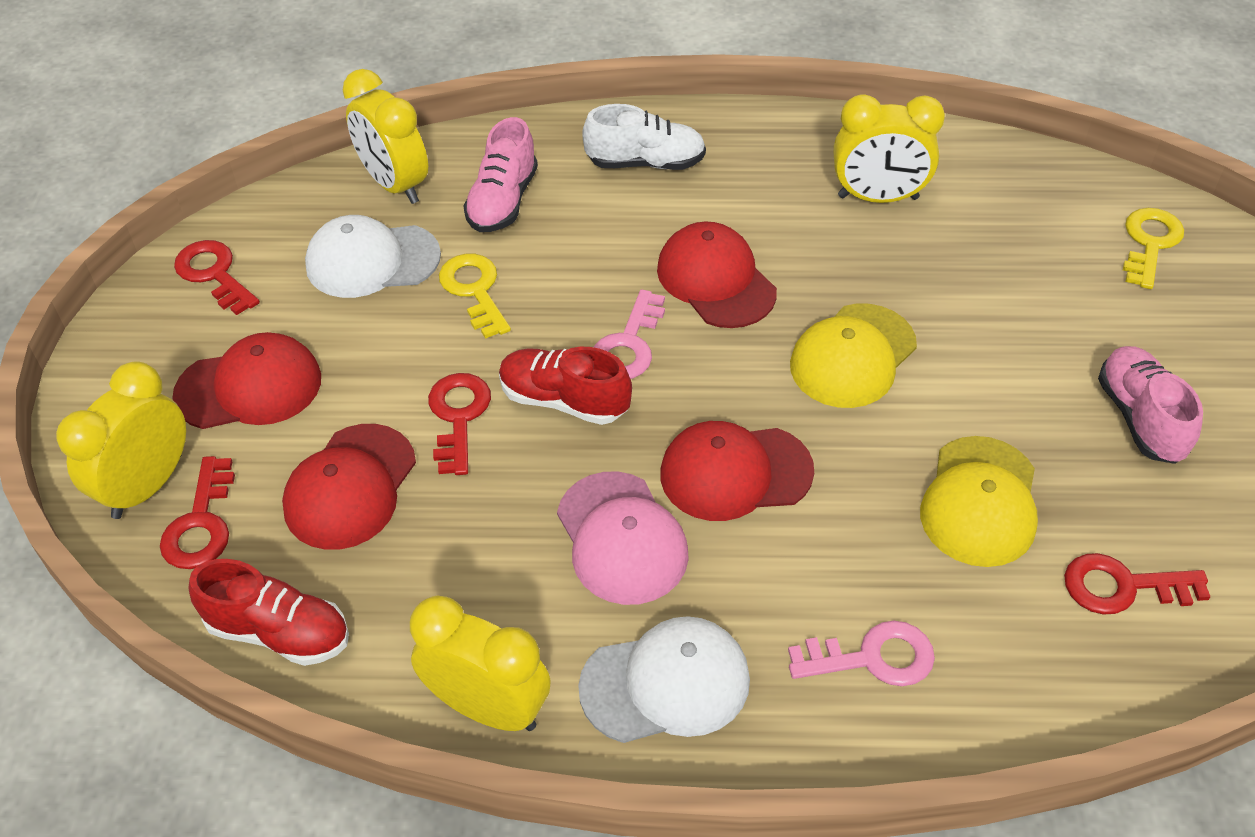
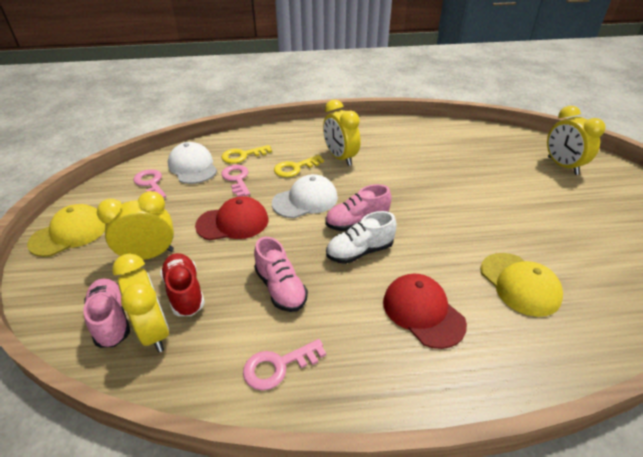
pink cap: 1 -> 0
pink key: 2 -> 3
pink shoe: 2 -> 3
red cap: 4 -> 2
red key: 4 -> 0
red shoe: 2 -> 1

